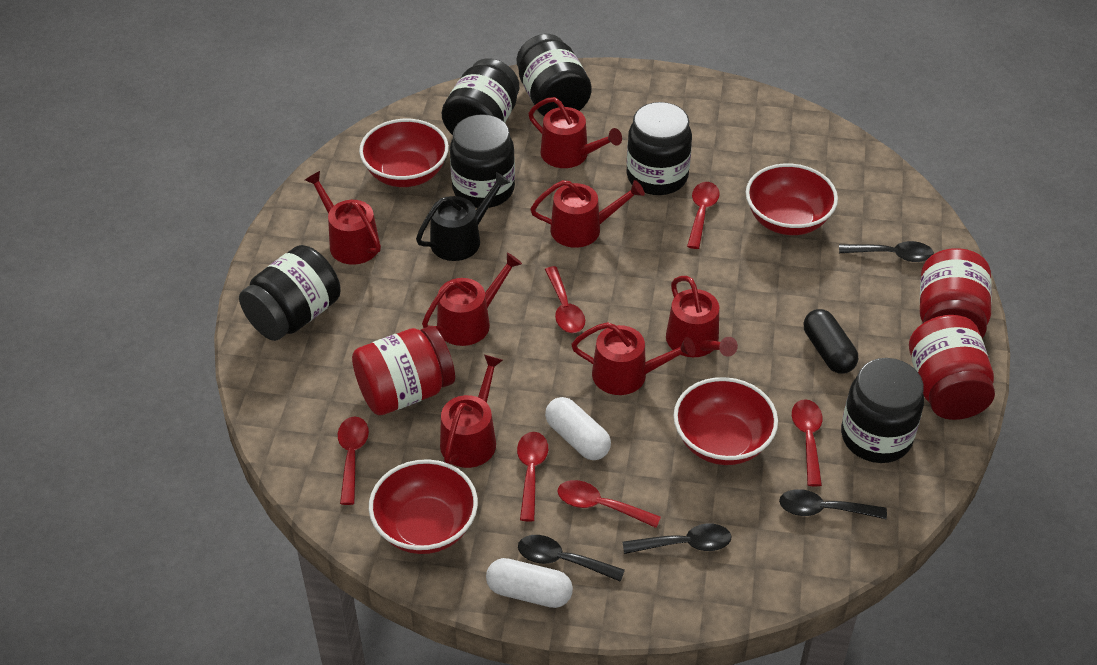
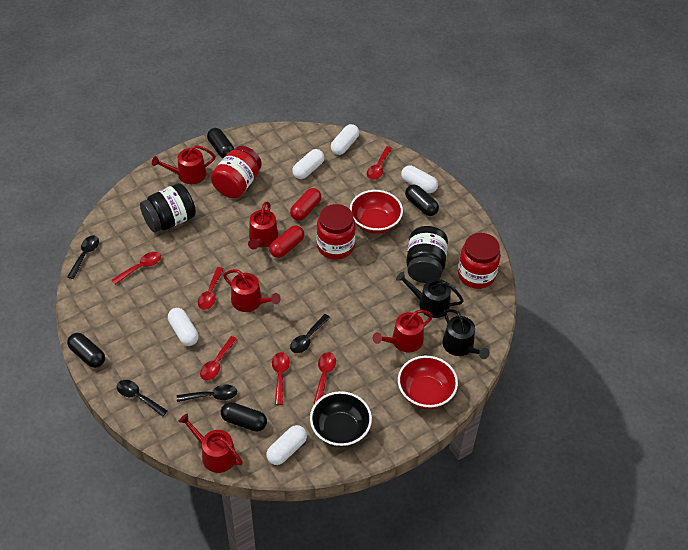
black bowl: 0 -> 1
black capsule: 1 -> 4
black jar: 6 -> 2
black watering can: 1 -> 2
red bowl: 4 -> 2
red capsule: 0 -> 2
red watering can: 7 -> 5
white capsule: 2 -> 5

